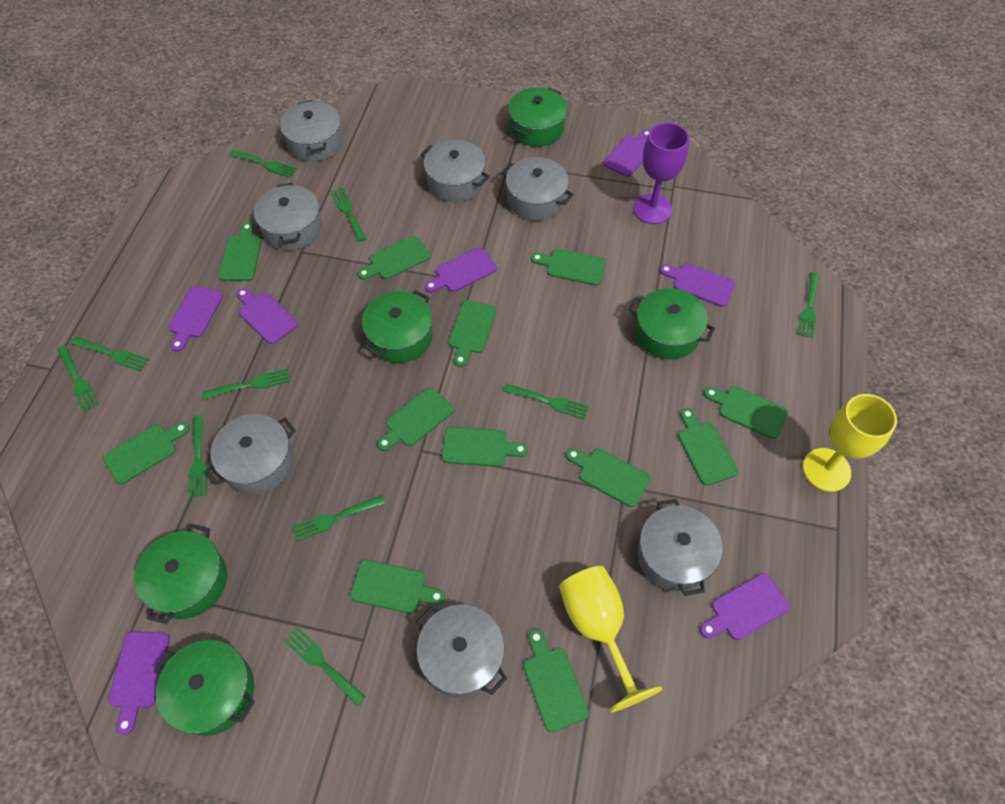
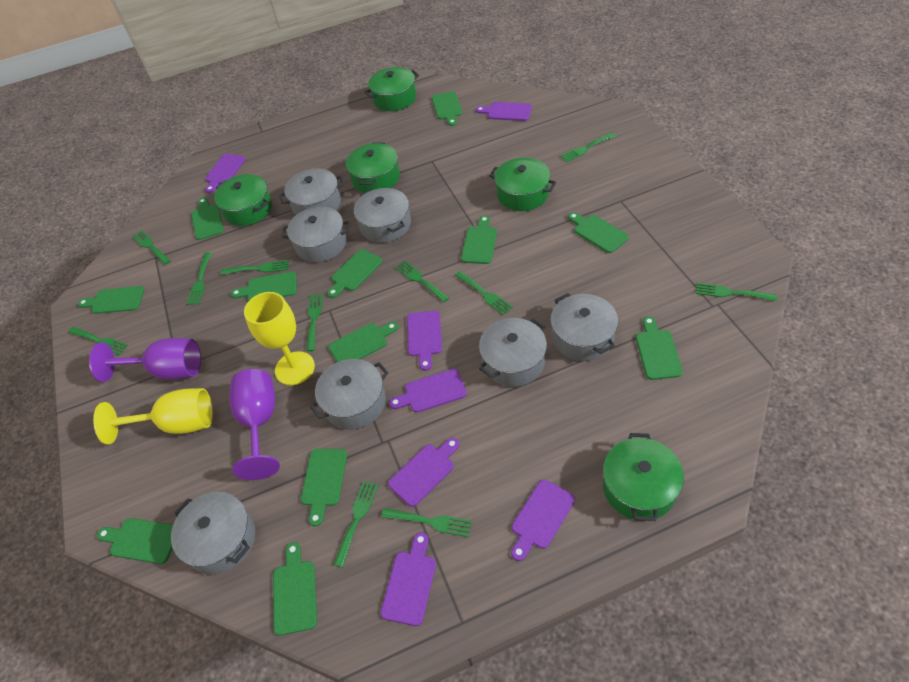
green fork: 10 -> 11
purple goblet: 1 -> 2

